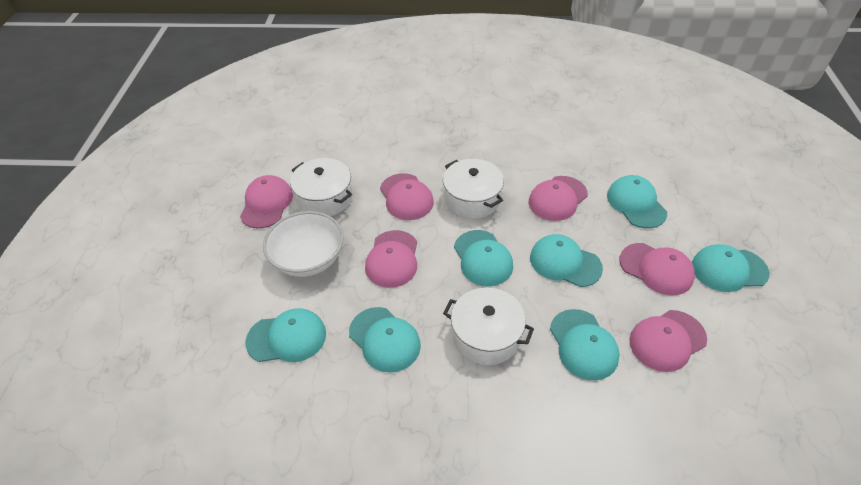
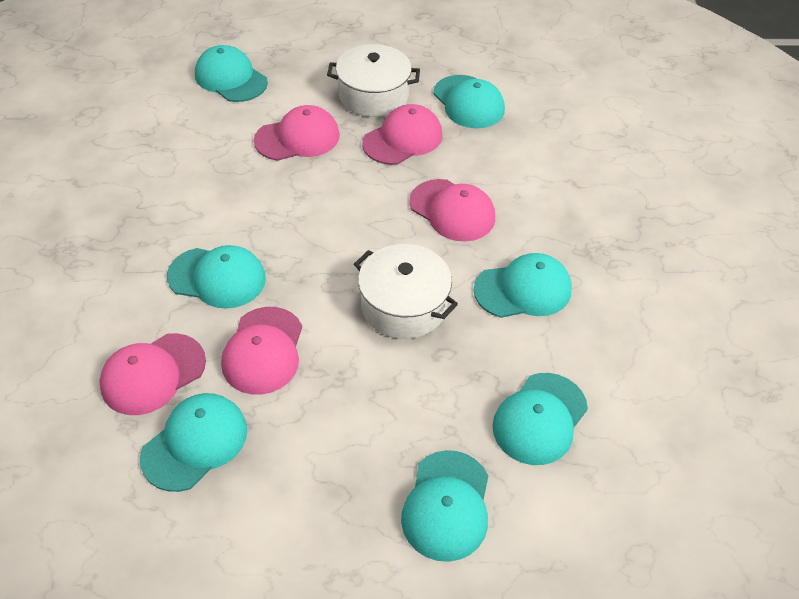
pink cap: 6 -> 5
white bowl: 1 -> 0
white pot: 3 -> 2

